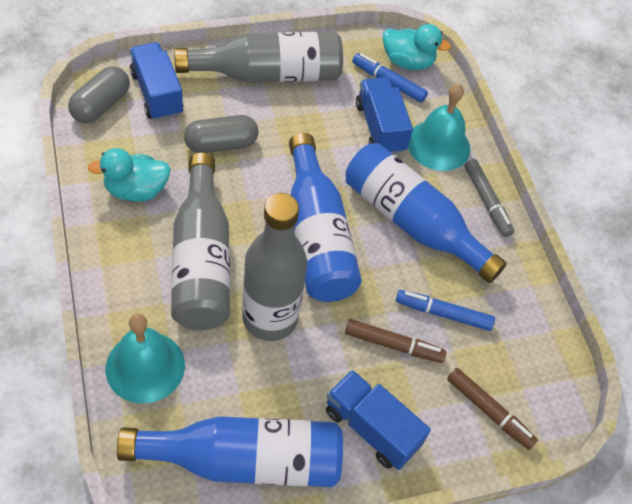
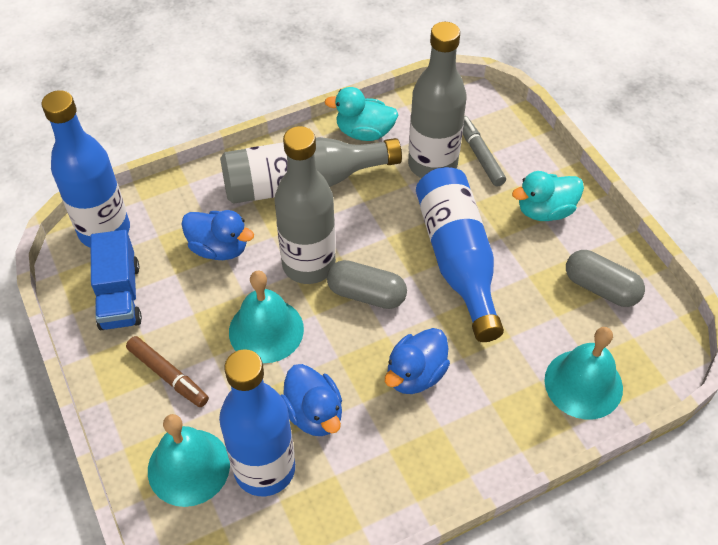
blue duck: 0 -> 3
blue marker: 2 -> 0
blue truck: 3 -> 1
brown marker: 2 -> 1
turquoise bell: 2 -> 3

